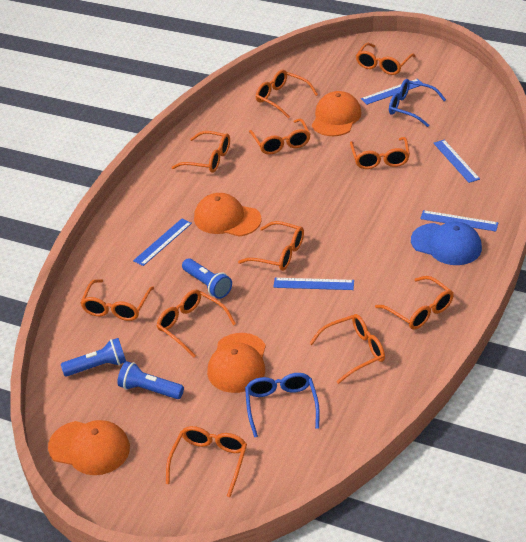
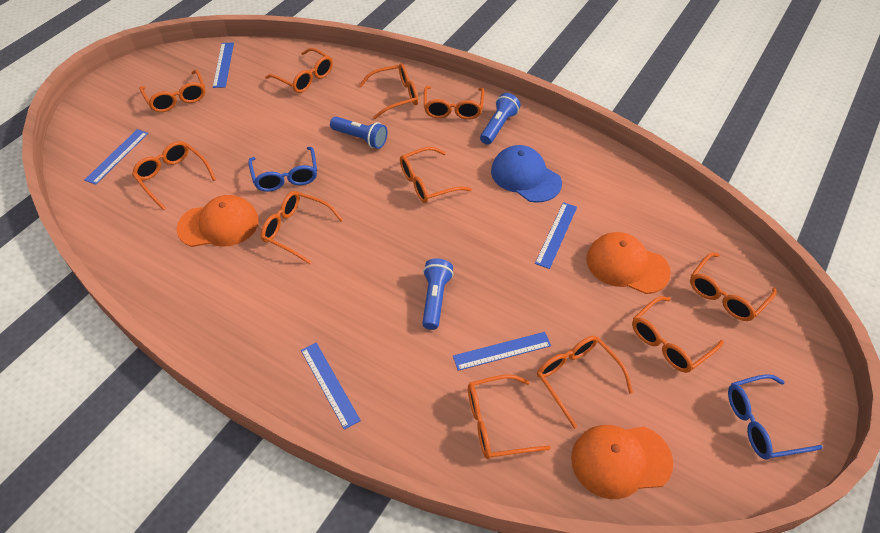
orange cap: 4 -> 3

